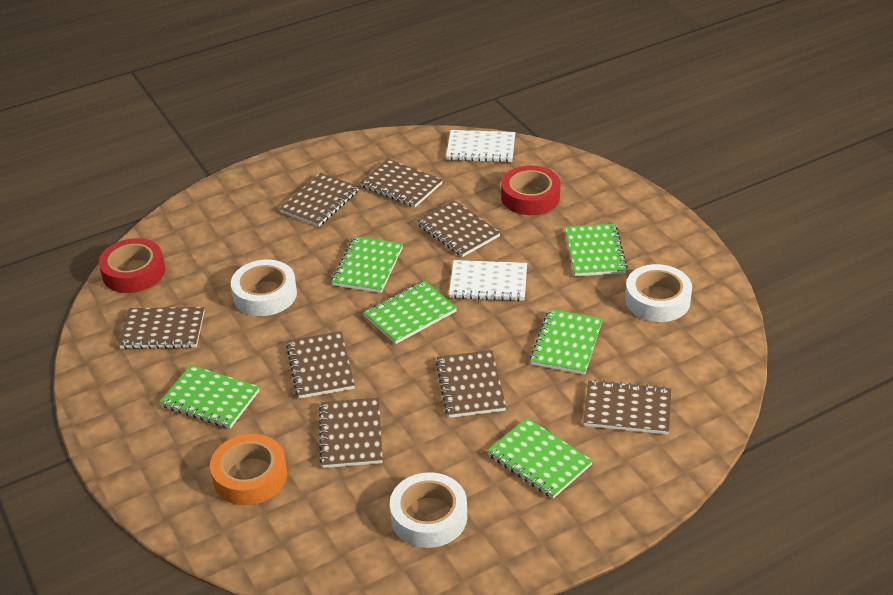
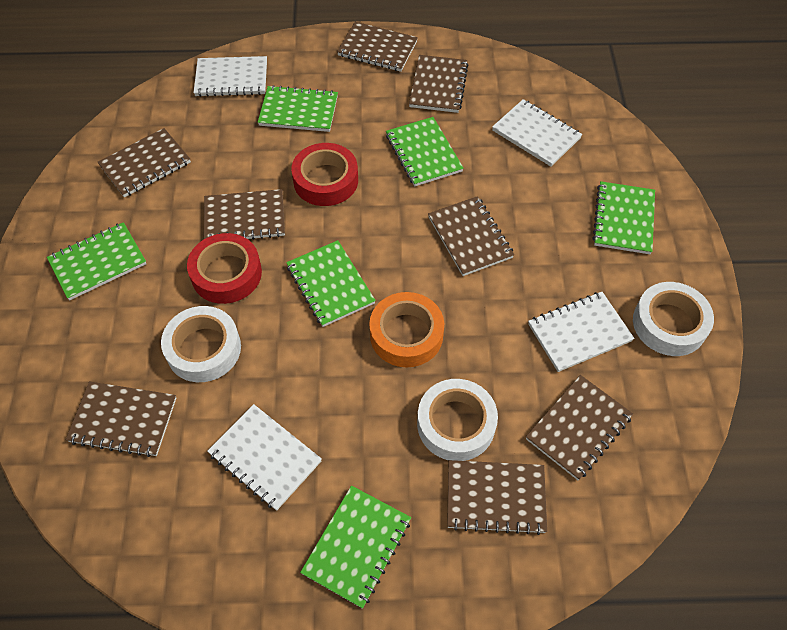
white notebook: 2 -> 4

